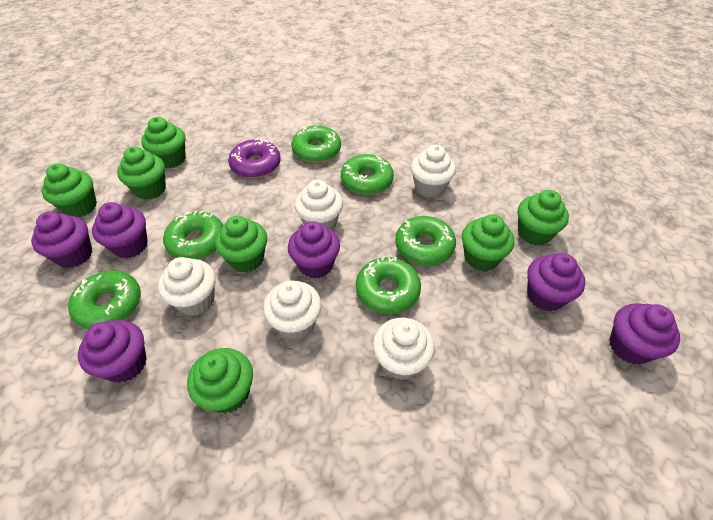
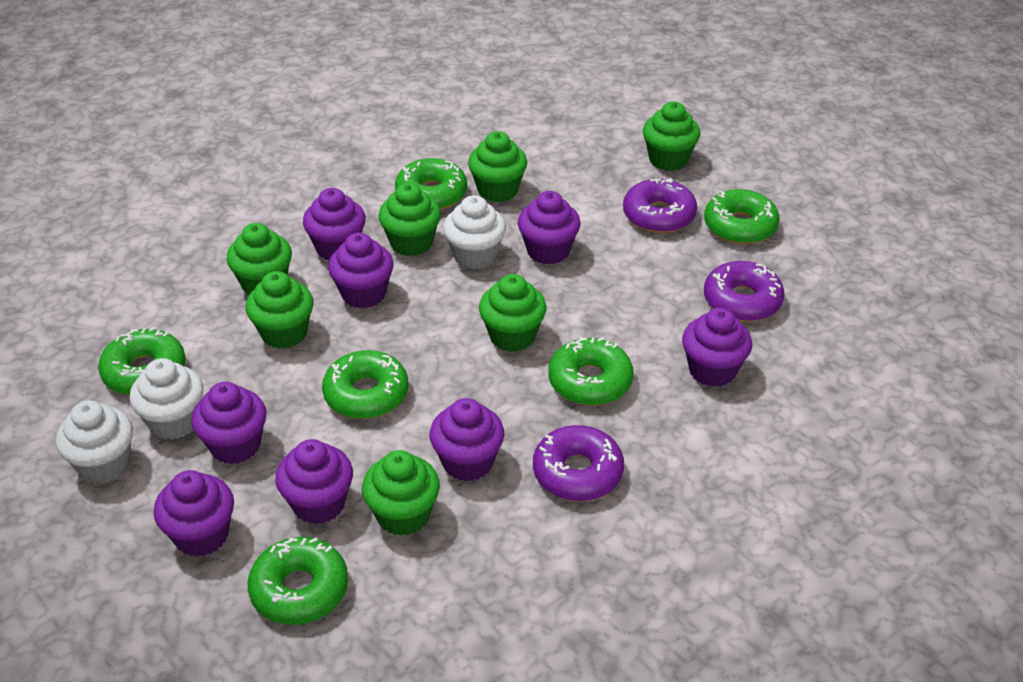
purple cupcake: 6 -> 8
purple donut: 1 -> 3
white cupcake: 5 -> 3

